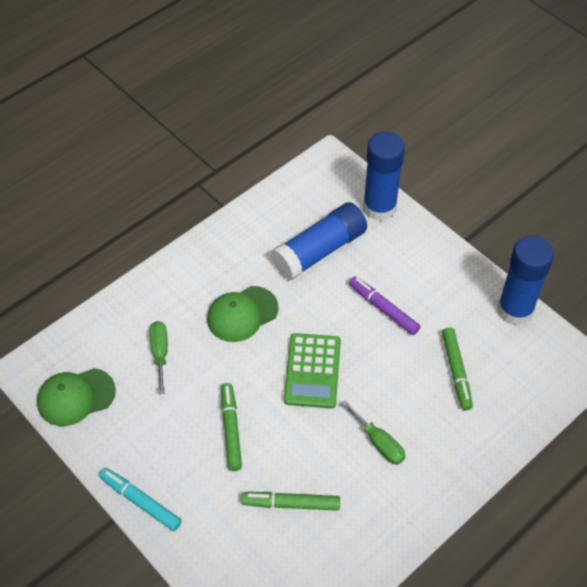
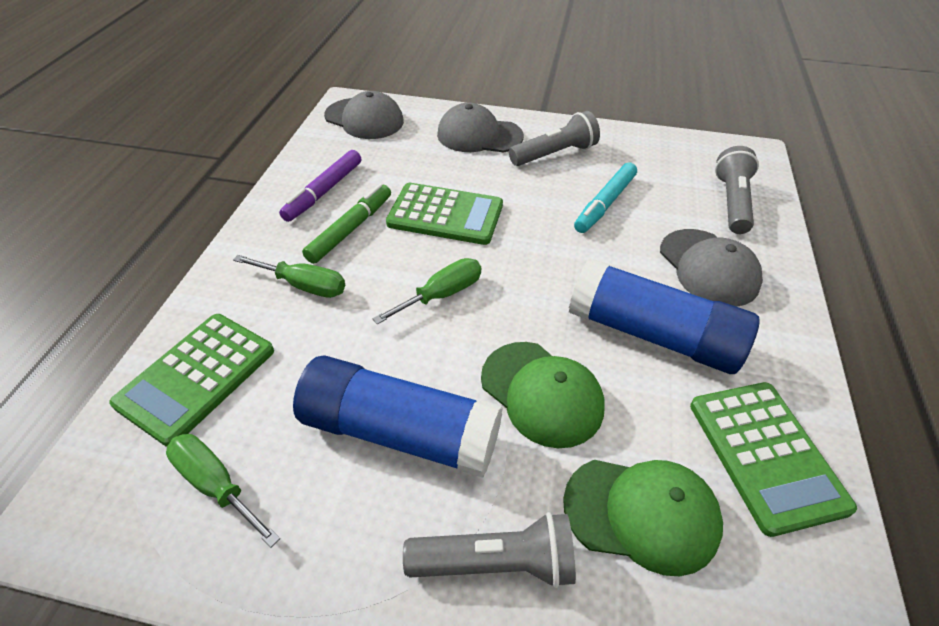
blue glue stick: 3 -> 2
green calculator: 1 -> 3
green marker: 3 -> 1
green screwdriver: 2 -> 3
grey cap: 0 -> 3
grey flashlight: 0 -> 3

